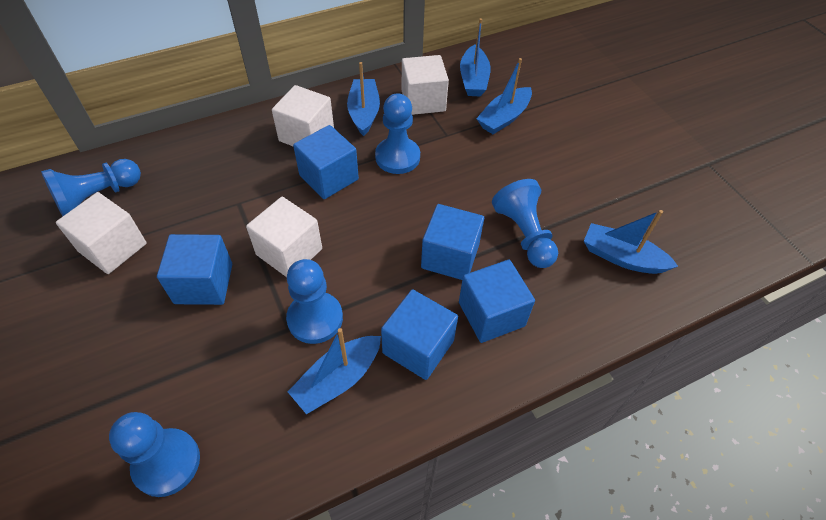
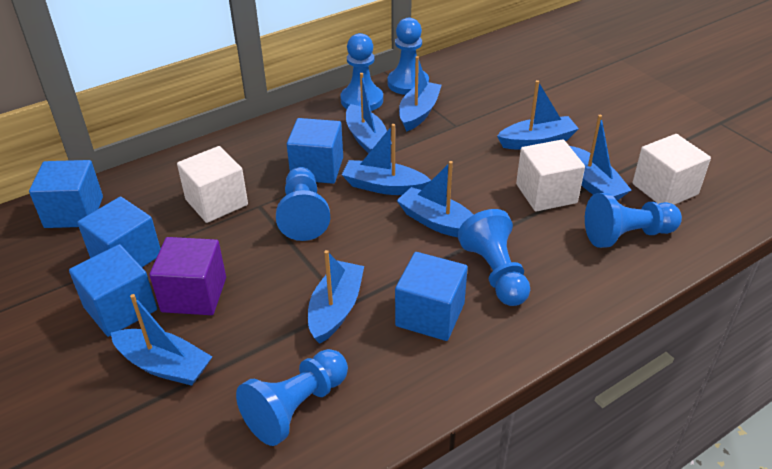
blue boat: 5 -> 8
blue pawn: 5 -> 6
purple cube: 0 -> 1
white cube: 4 -> 3

